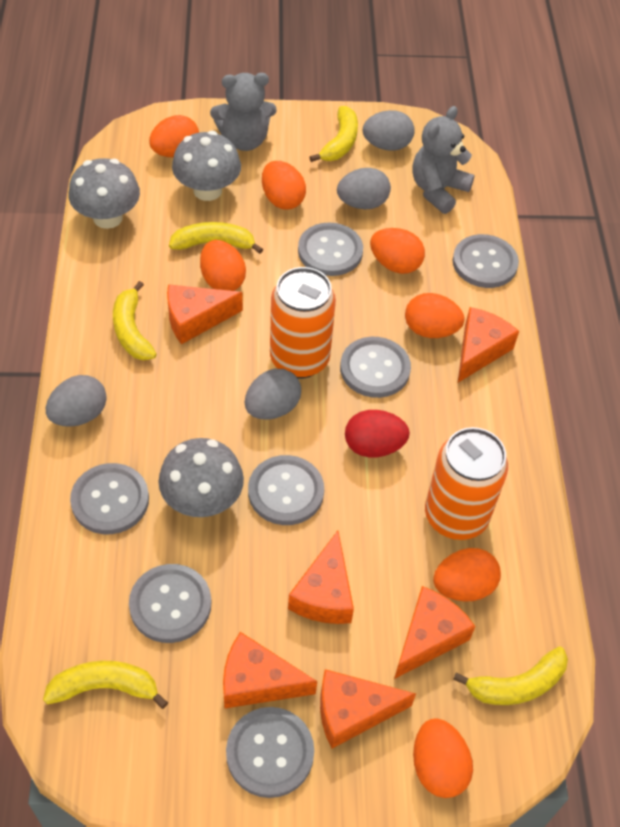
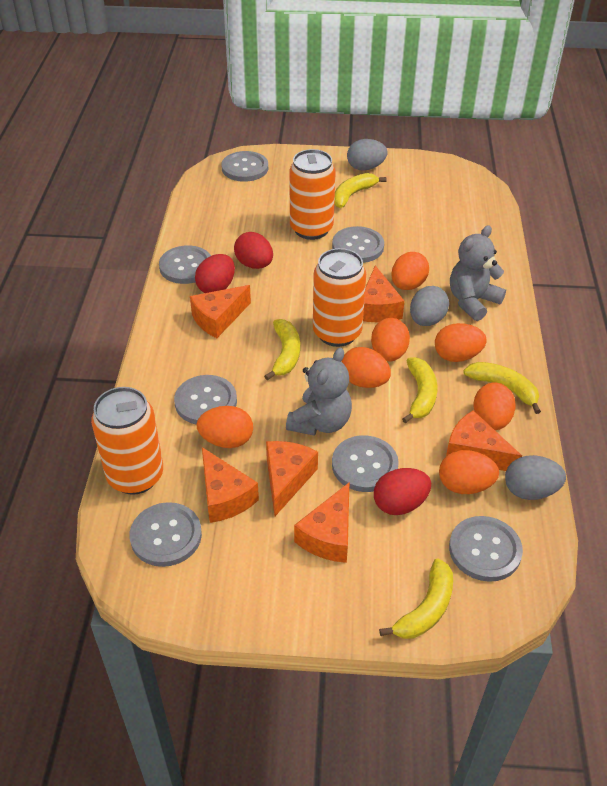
grey egg: 4 -> 3
grey mushroom: 3 -> 0
orange can: 2 -> 3
red egg: 1 -> 3

